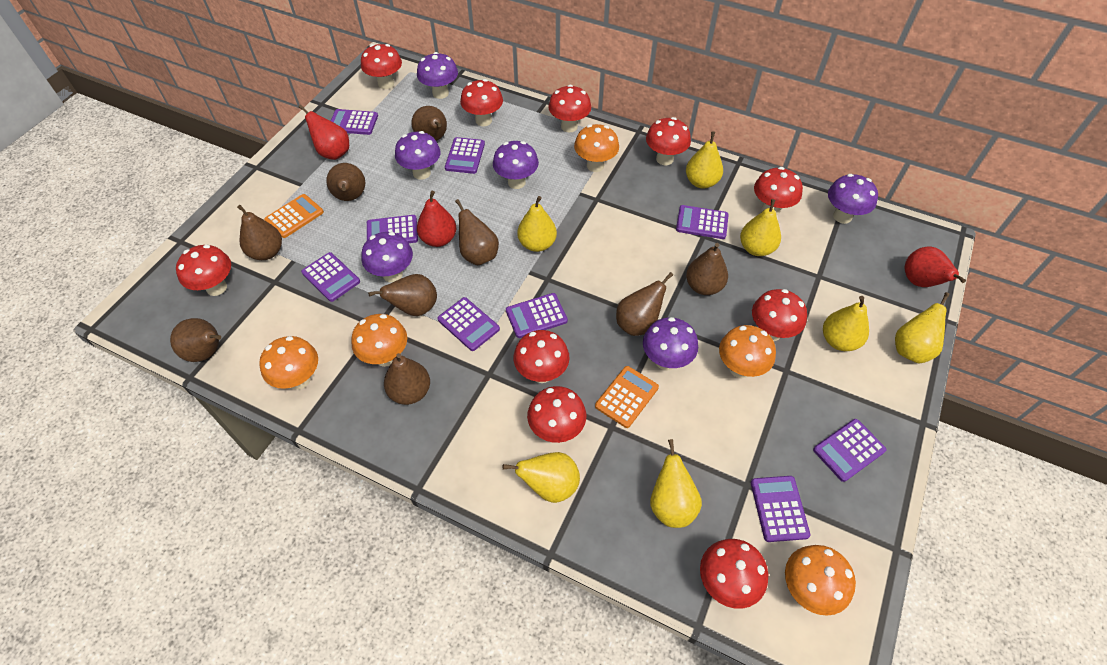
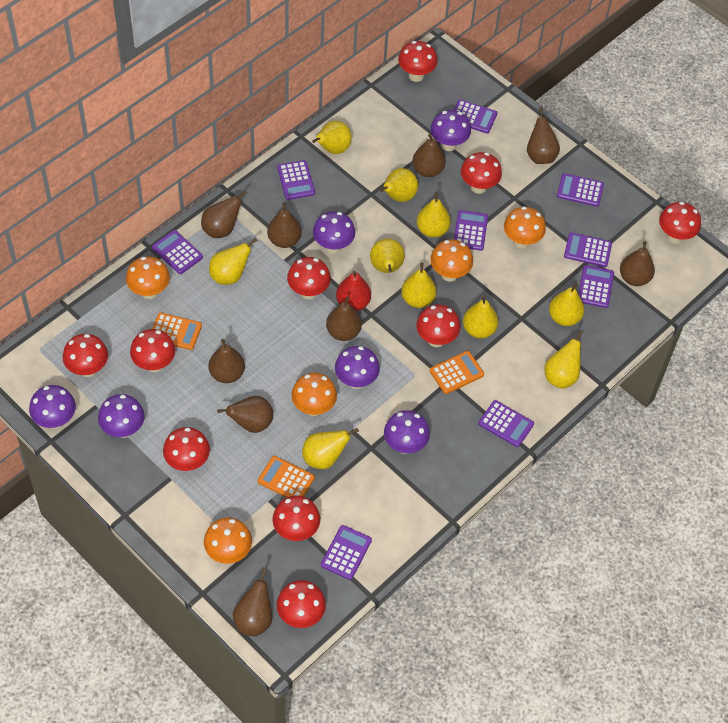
orange calculator: 2 -> 3
red pear: 3 -> 1
yellow pear: 7 -> 10

